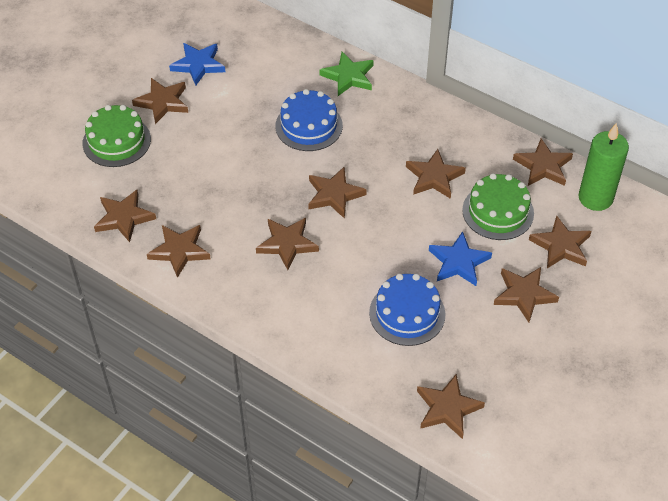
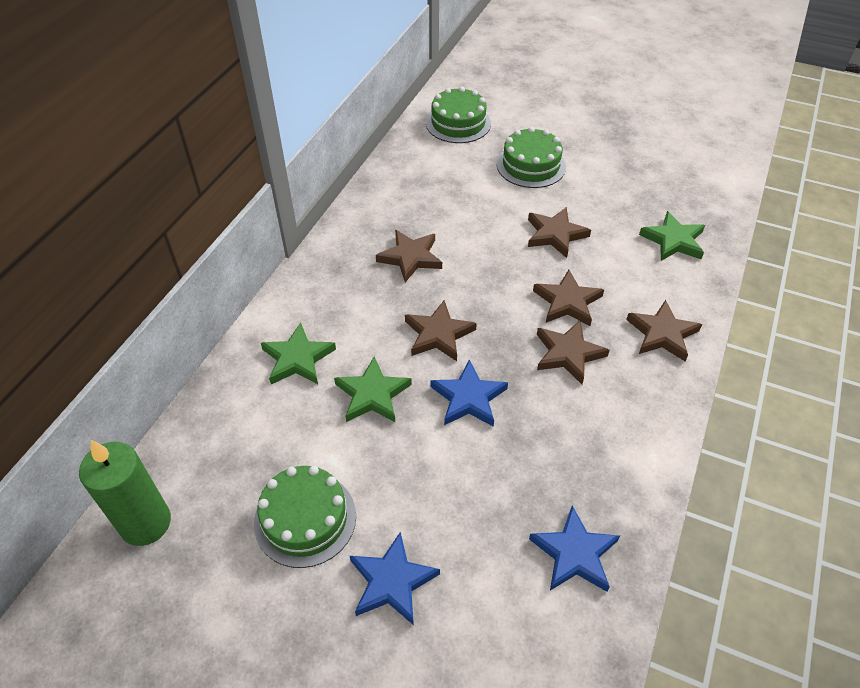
blue cake: 2 -> 0
blue star: 2 -> 3
brown star: 10 -> 6
green cake: 2 -> 3
green star: 1 -> 3

